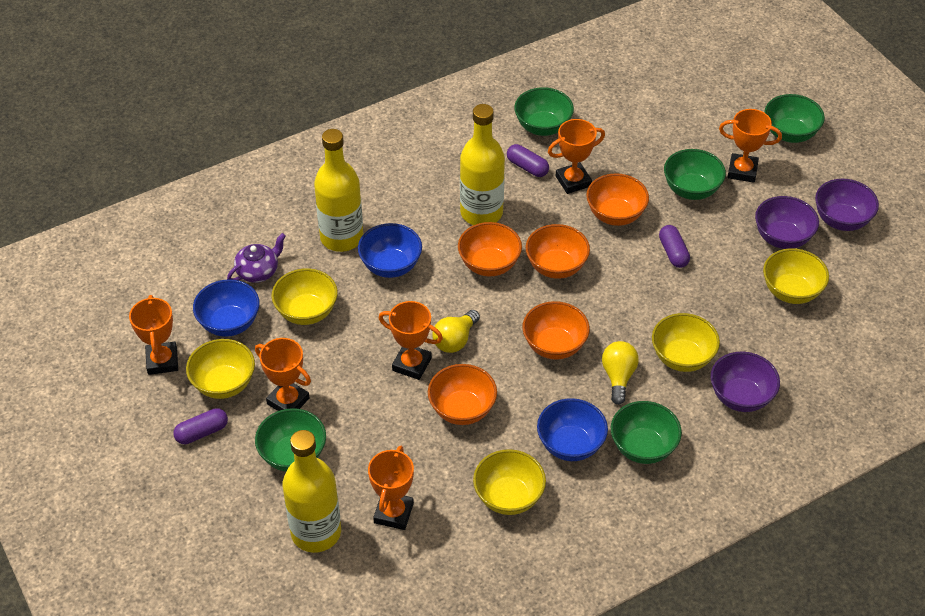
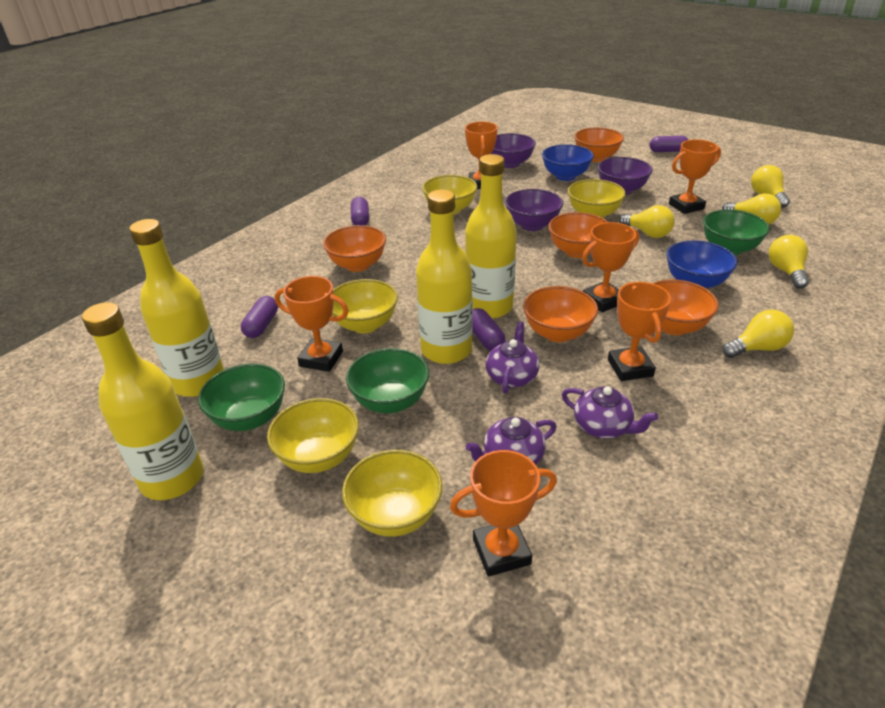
blue bowl: 3 -> 2
green bowl: 5 -> 3
purple capsule: 3 -> 4
purple teapot: 1 -> 3
yellow bottle: 3 -> 4
yellow light bulb: 2 -> 5

